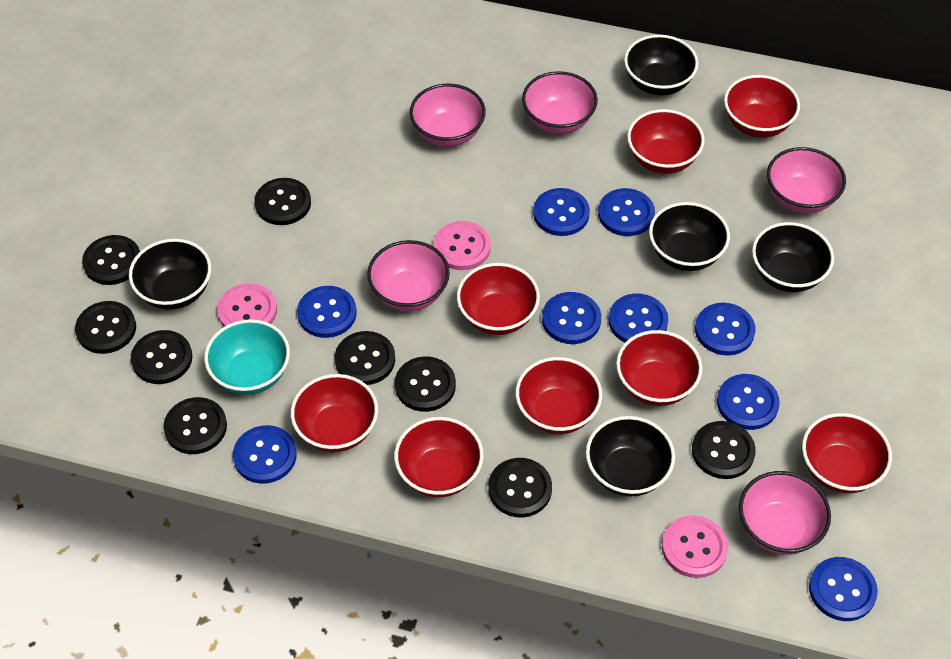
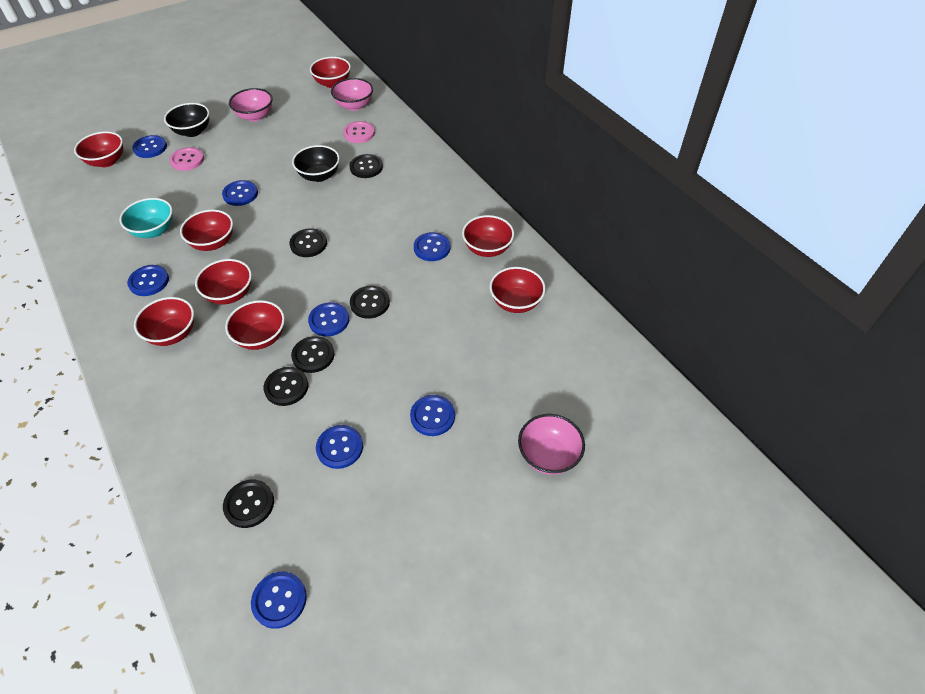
black bowl: 5 -> 2
black button: 9 -> 6
blue button: 9 -> 8
pink bowl: 5 -> 3
pink button: 3 -> 2

